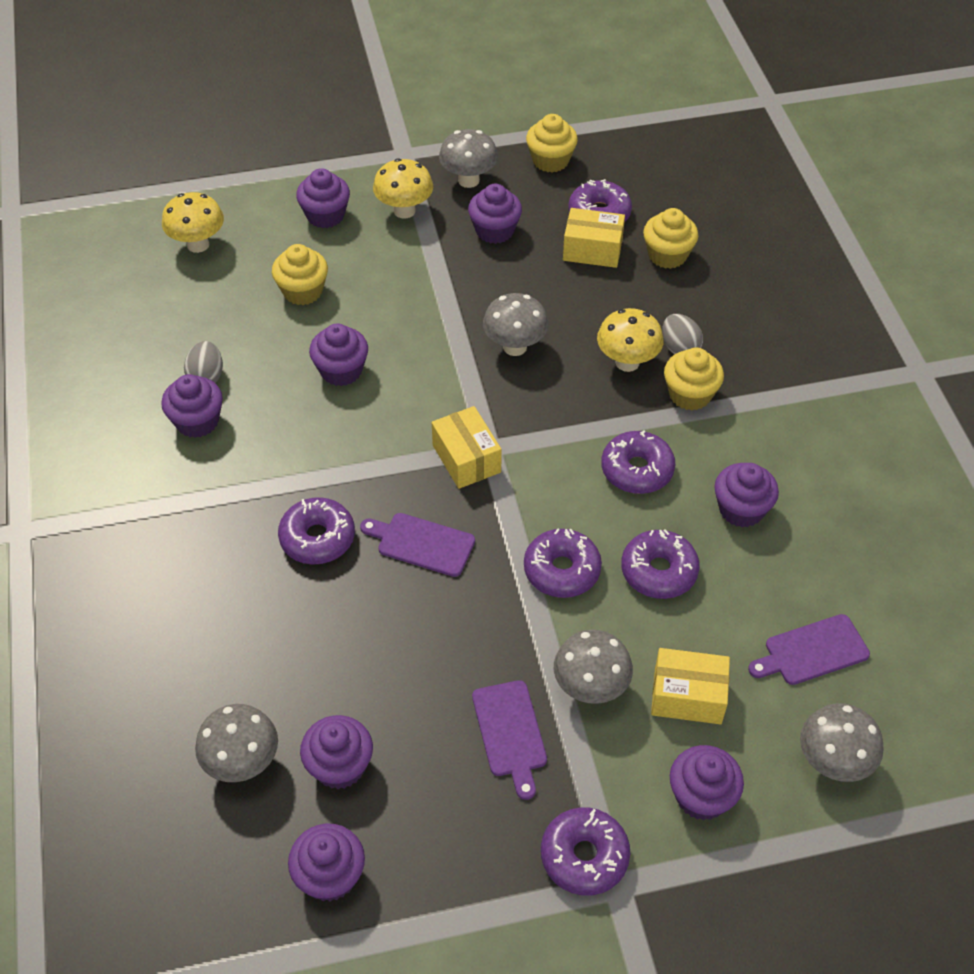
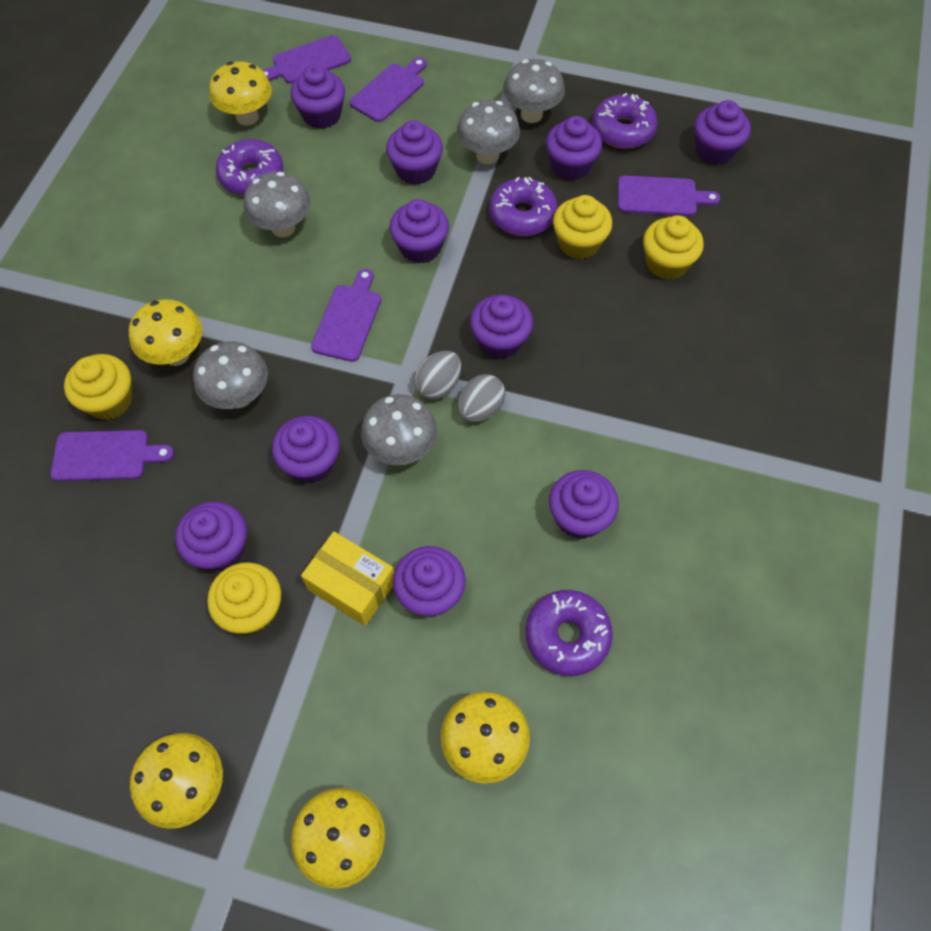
purple cupcake: 8 -> 10
purple cutting board: 3 -> 5
purple donut: 6 -> 4
yellow box: 3 -> 1
yellow mushroom: 3 -> 5

